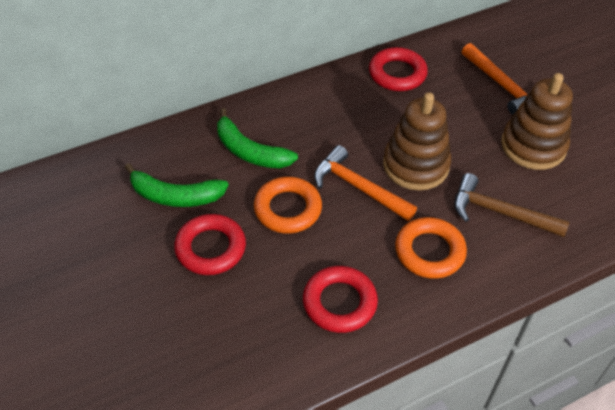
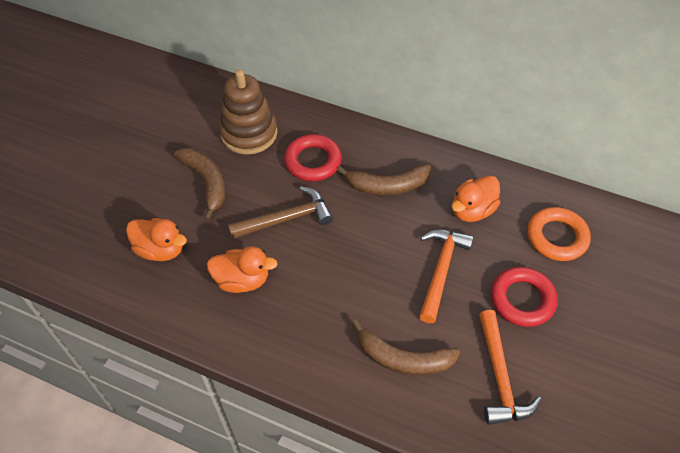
brown banana: 0 -> 3
brown stacking toy: 2 -> 1
green banana: 2 -> 0
orange duck: 0 -> 3
orange ring: 2 -> 1
red ring: 3 -> 2

